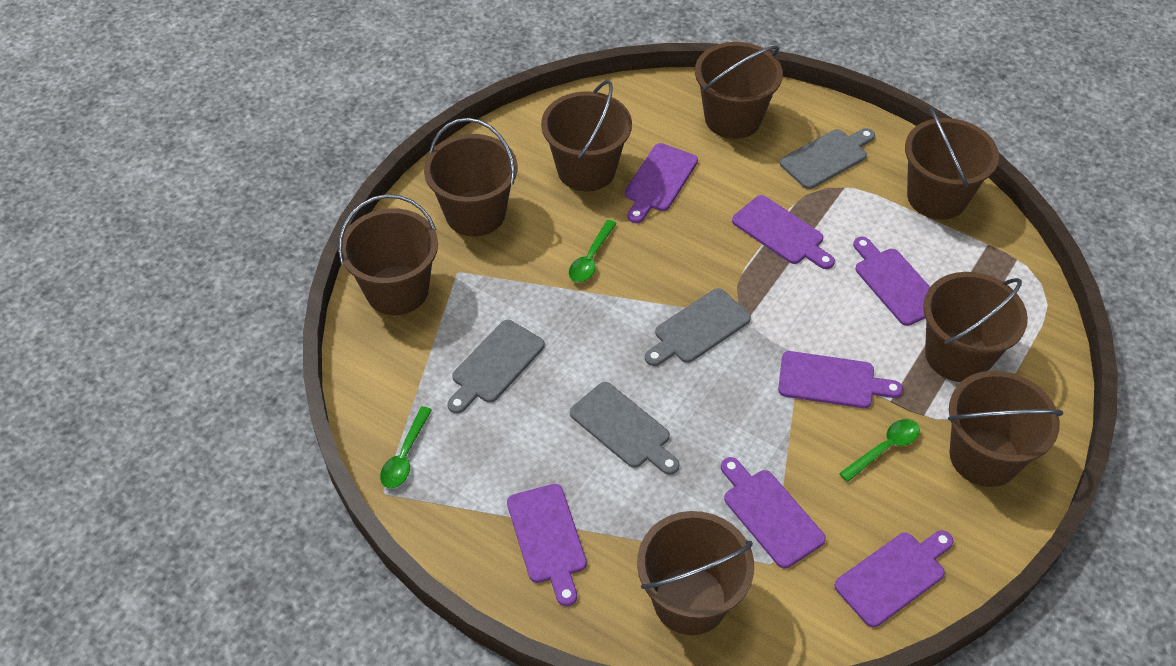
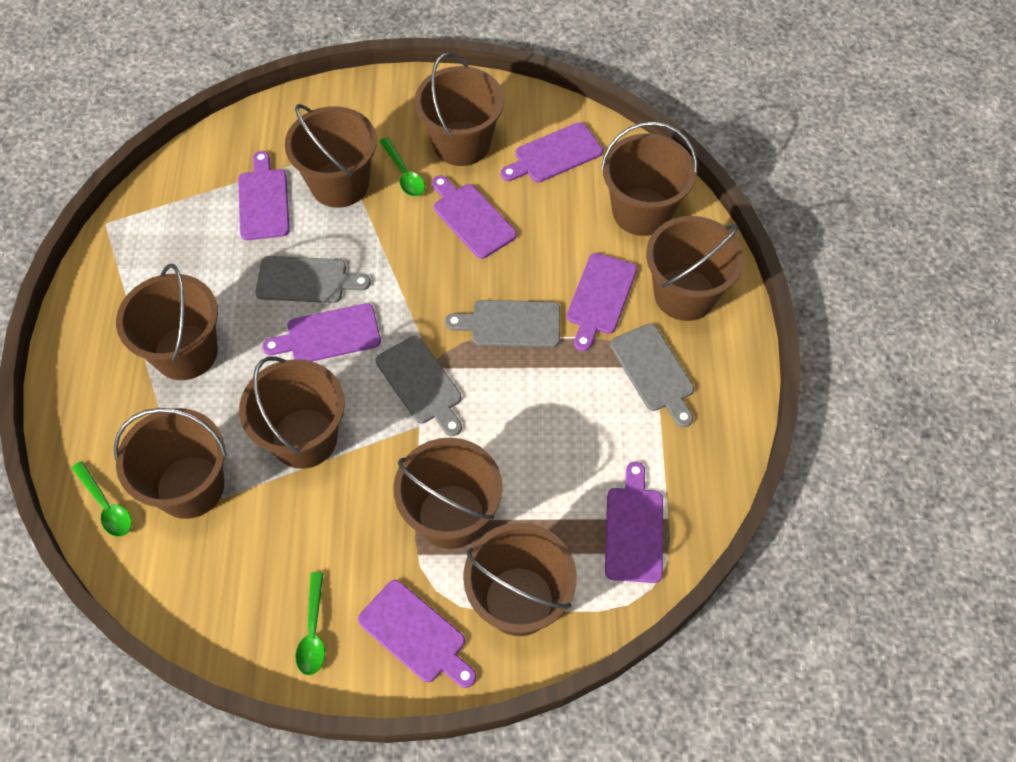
brown bucket: 8 -> 9

